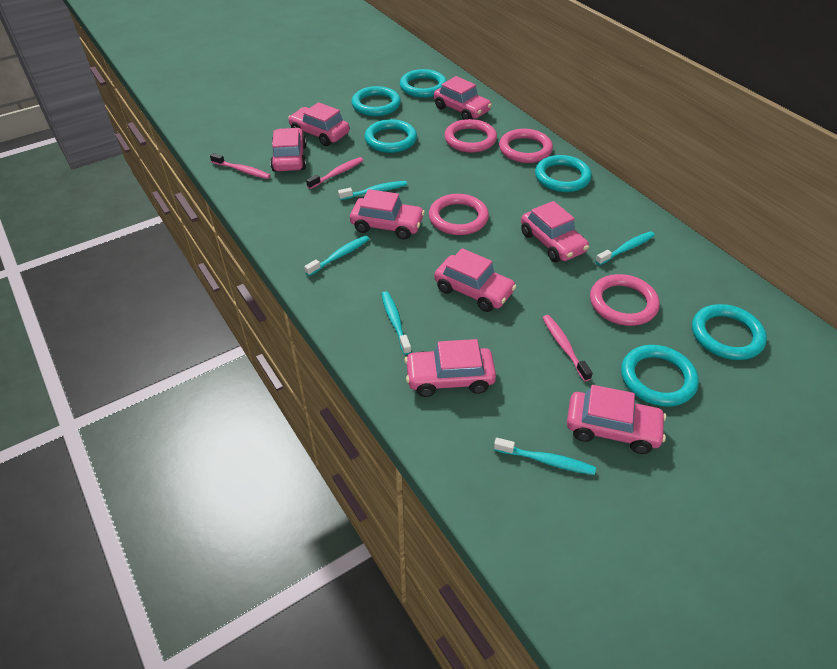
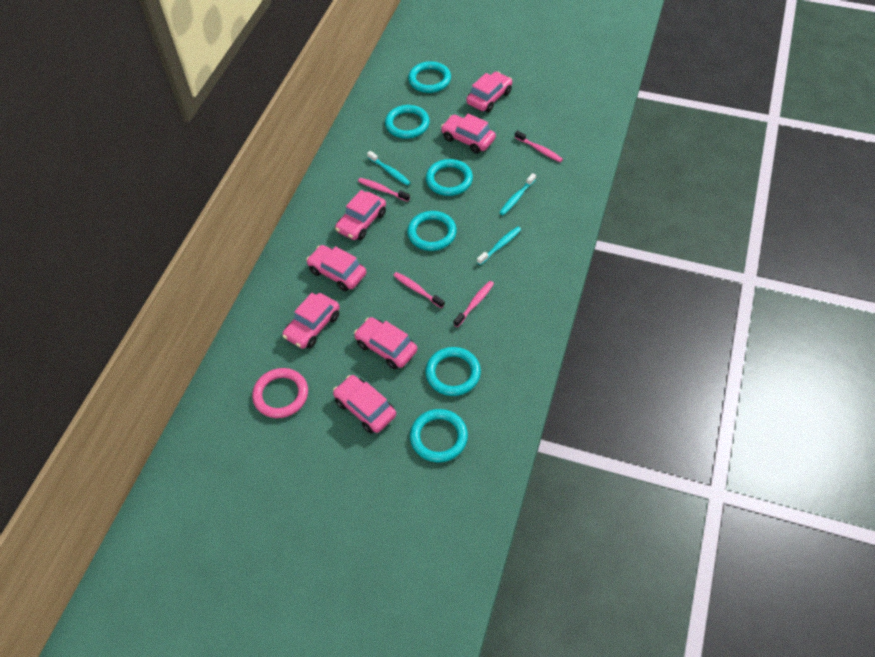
pink car: 8 -> 7
pink ring: 4 -> 1
pink toothbrush: 3 -> 4
turquoise toothbrush: 5 -> 3

